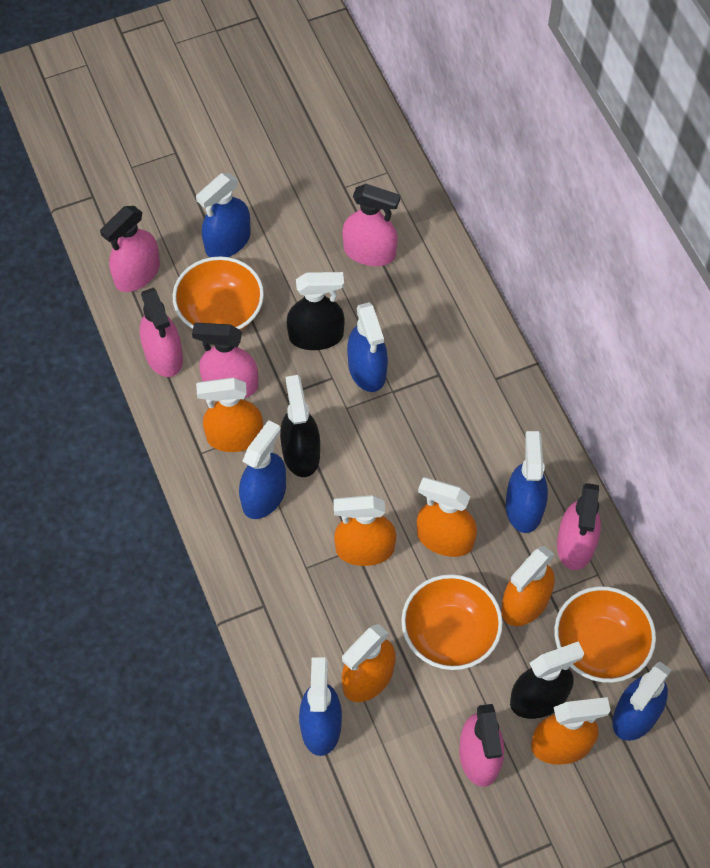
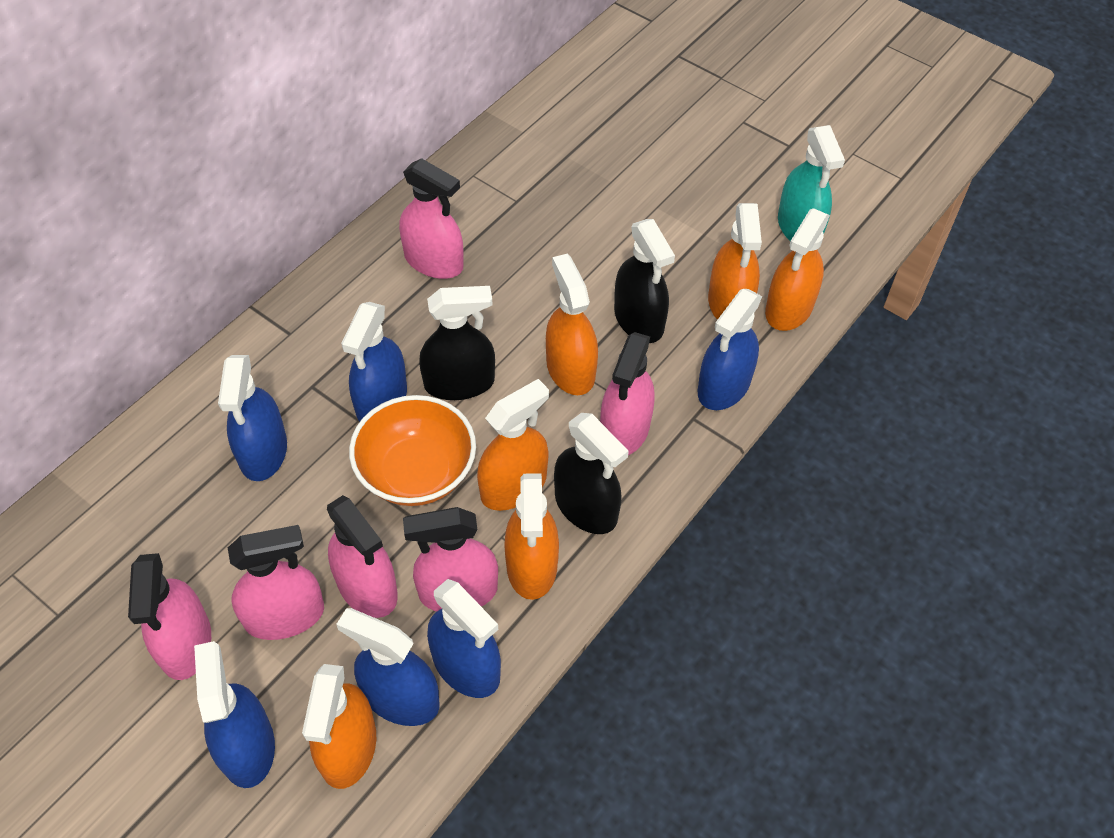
orange bowl: 3 -> 1
turquoise spray bottle: 0 -> 1

